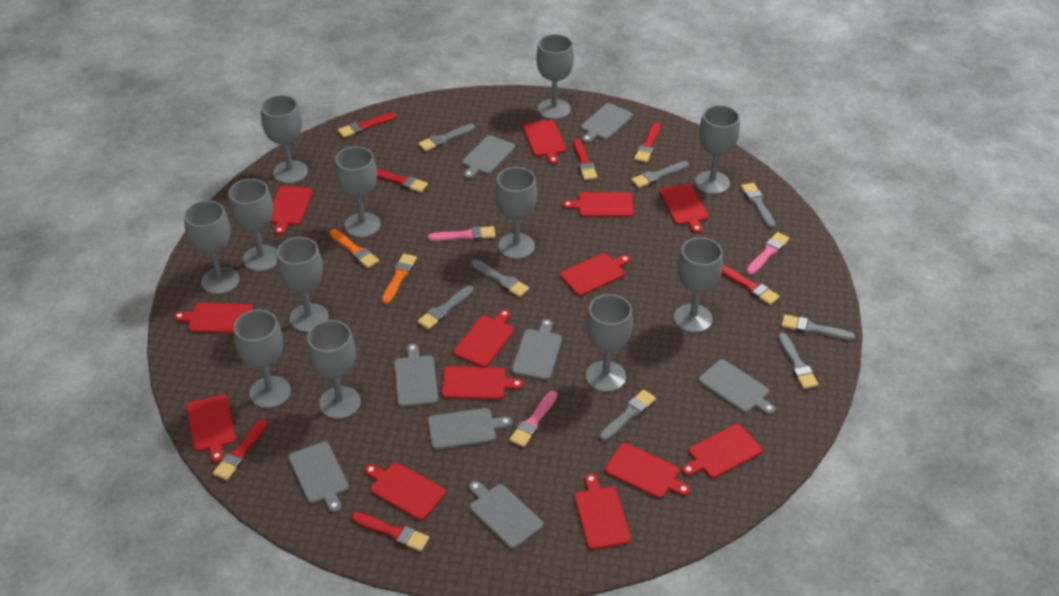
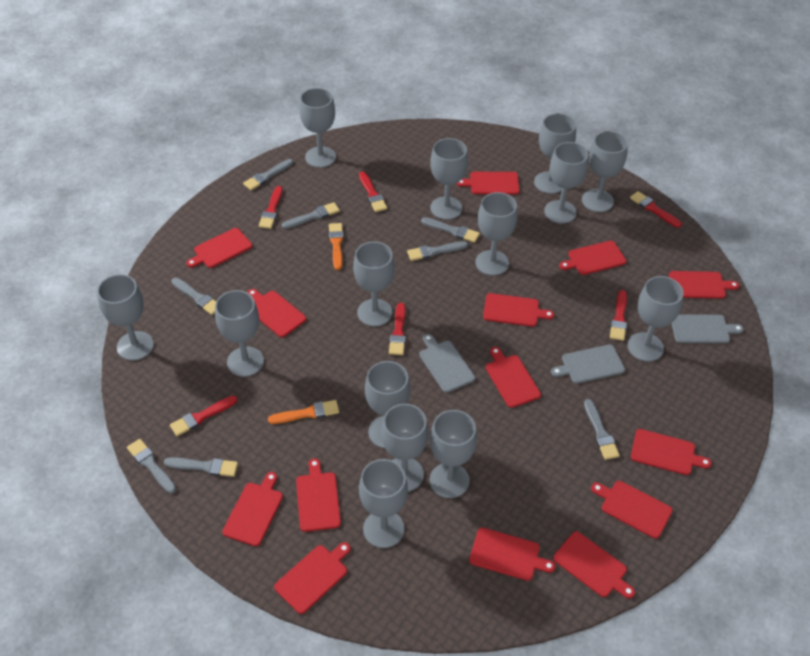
grey cutting board: 8 -> 3
grey goblet: 12 -> 14
pink brush: 3 -> 0
red brush: 7 -> 6
red cutting board: 13 -> 14

